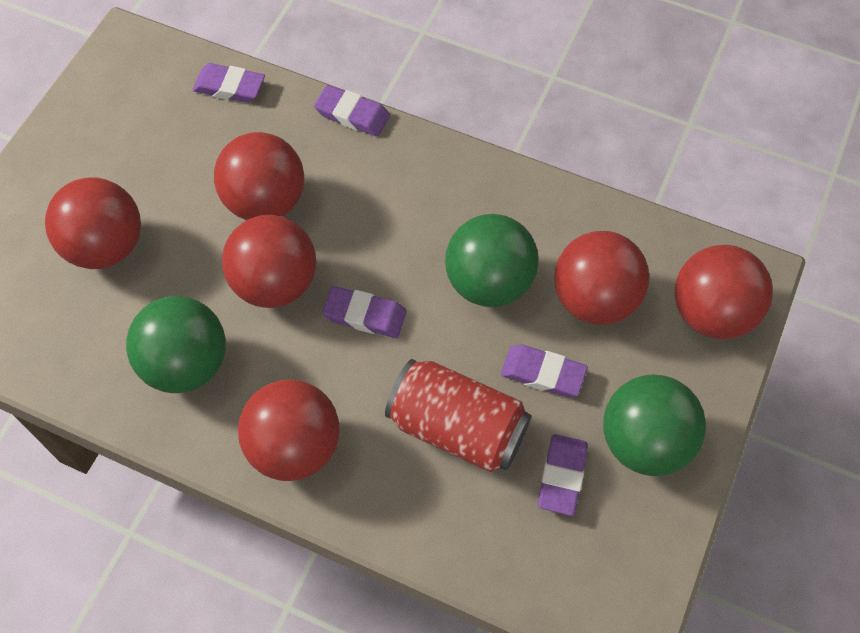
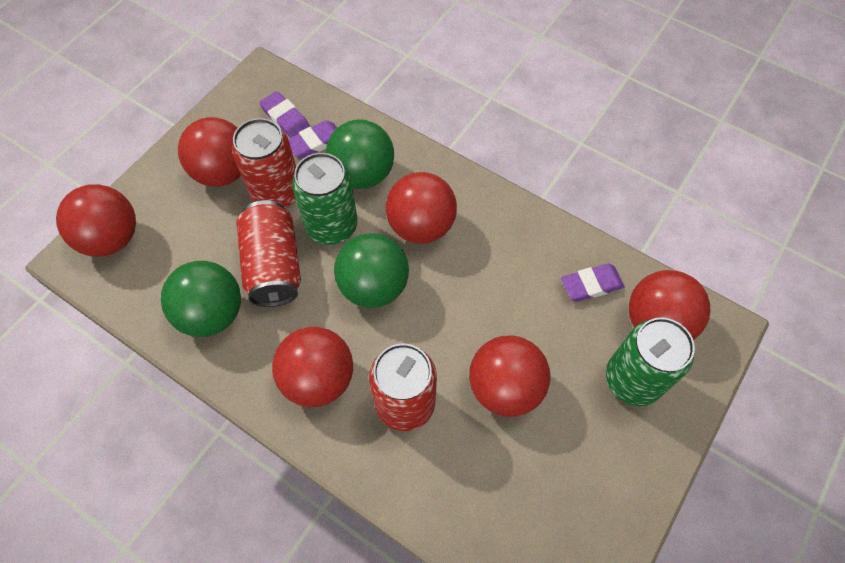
green can: 0 -> 2
purple eraser: 5 -> 3
red can: 1 -> 3

